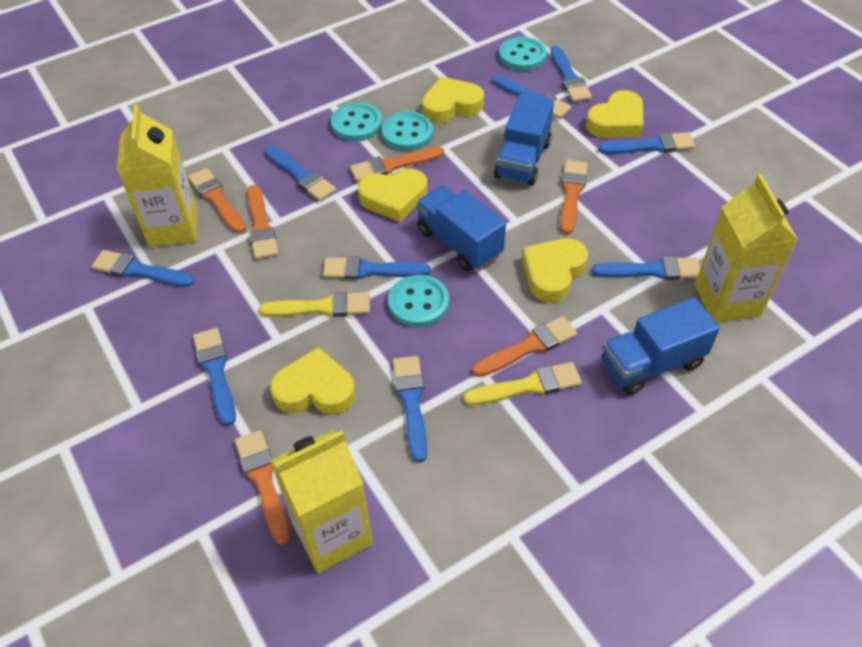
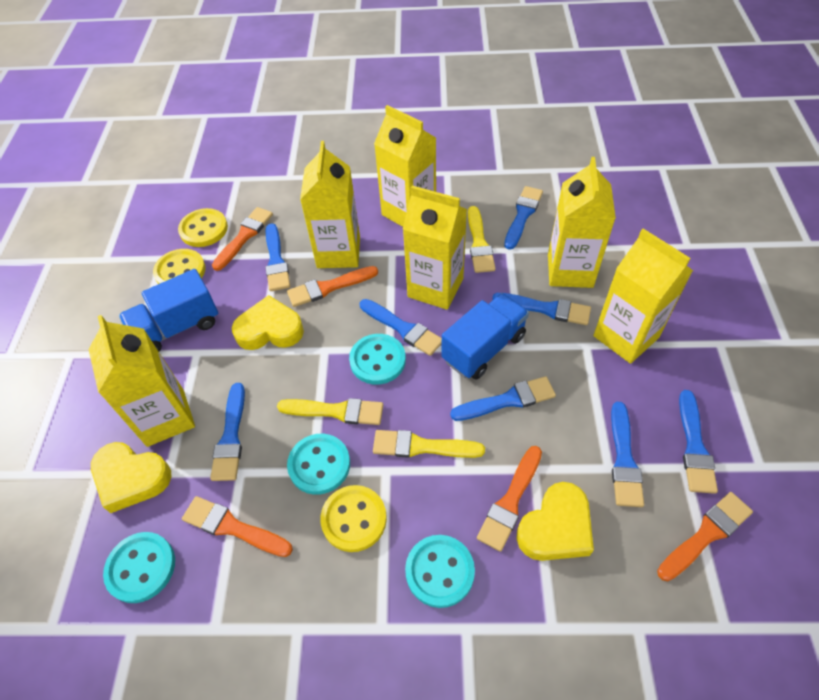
blue brush: 9 -> 8
blue truck: 3 -> 2
orange brush: 6 -> 5
yellow brush: 2 -> 3
yellow button: 0 -> 3
yellow carton: 3 -> 6
yellow heart: 5 -> 3

